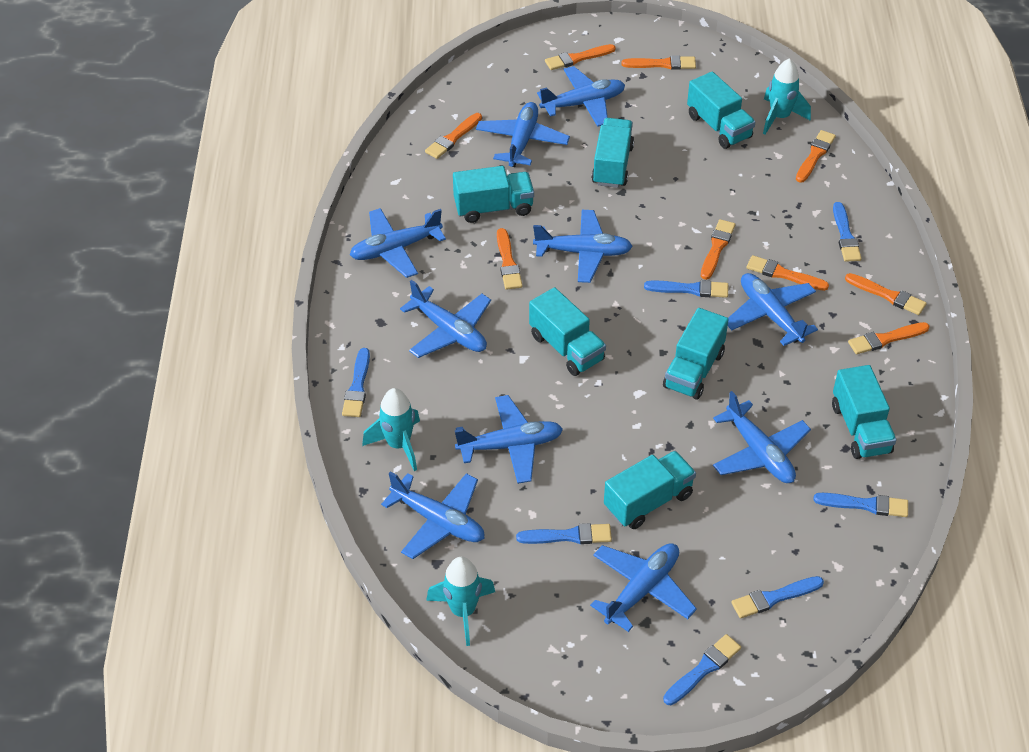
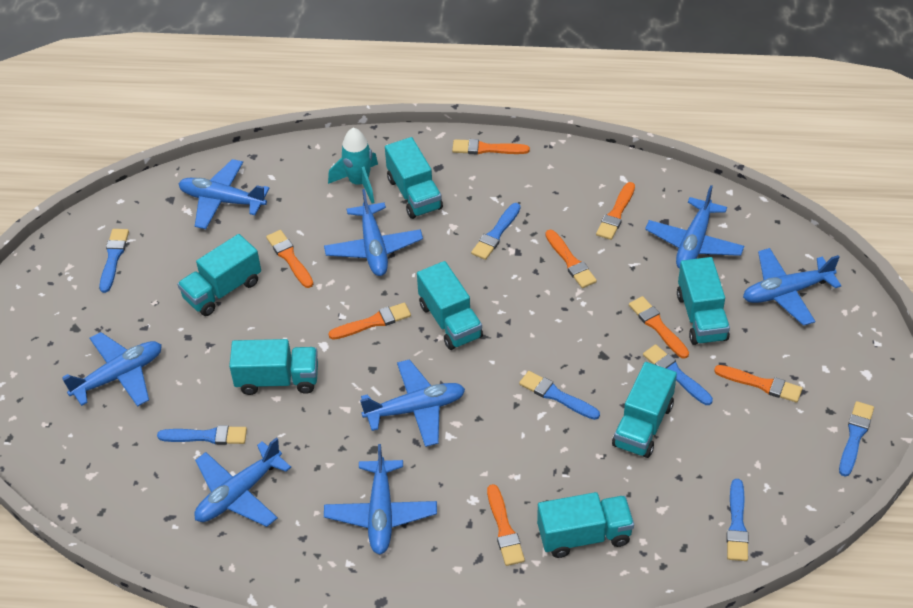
blue plane: 10 -> 8
orange brush: 9 -> 8
turquoise rocket: 3 -> 1

